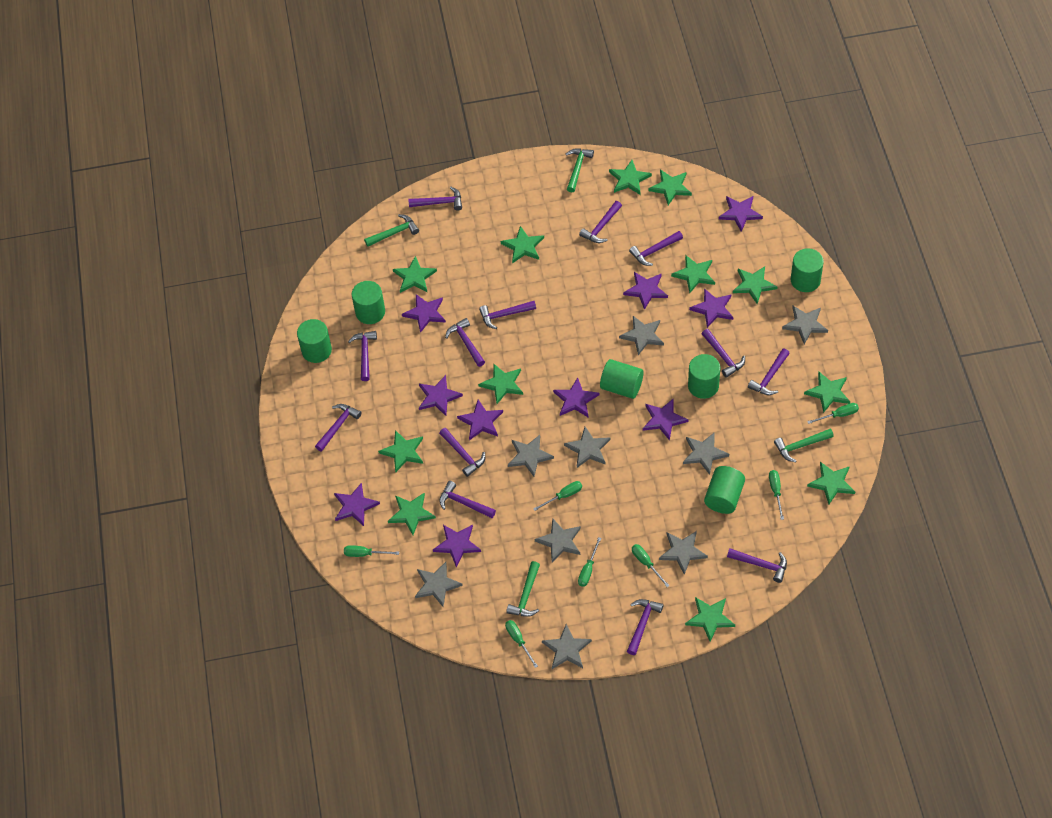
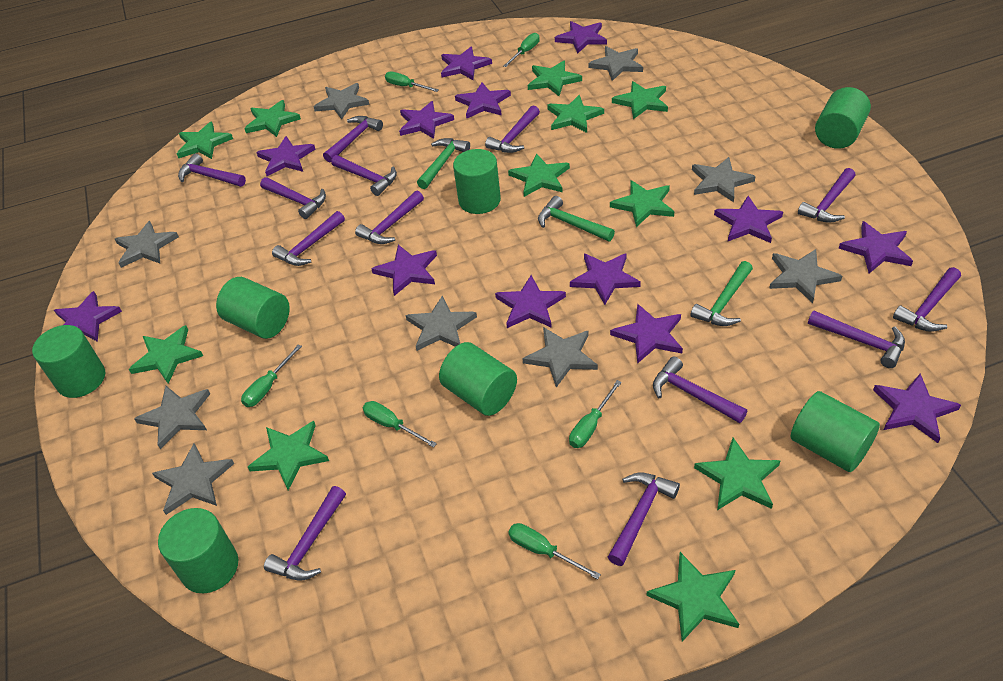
green cylinder: 6 -> 7
green hammer: 4 -> 3
green screwdriver: 7 -> 6
green star: 12 -> 11
purple star: 10 -> 13

